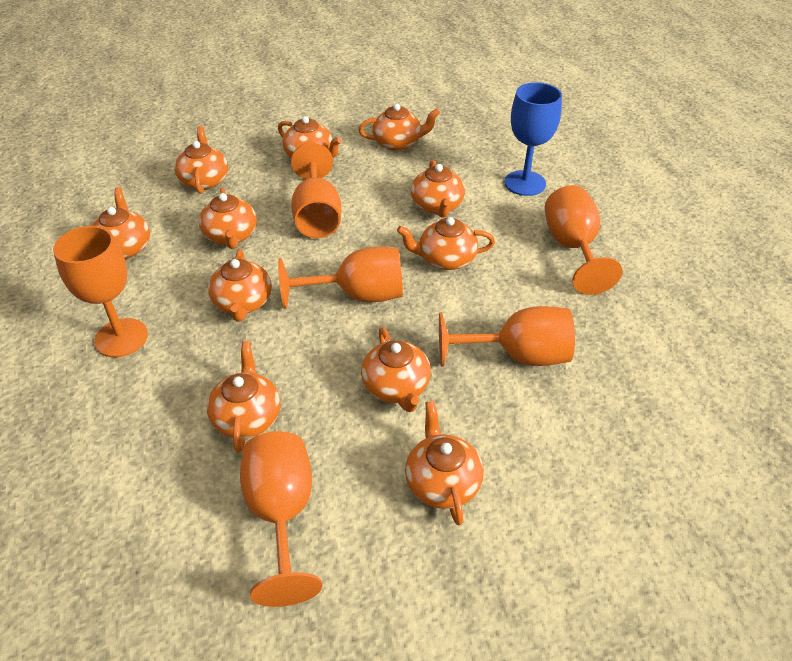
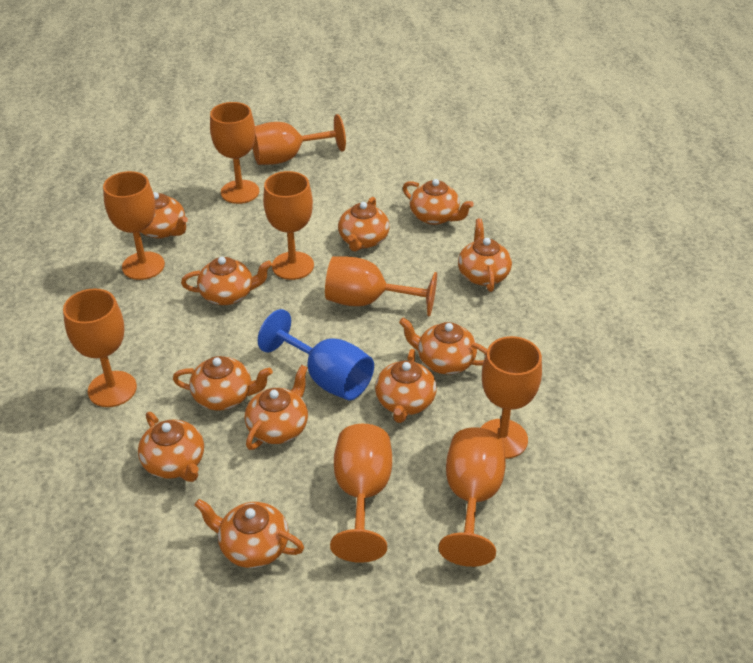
orange goblet: 6 -> 9

